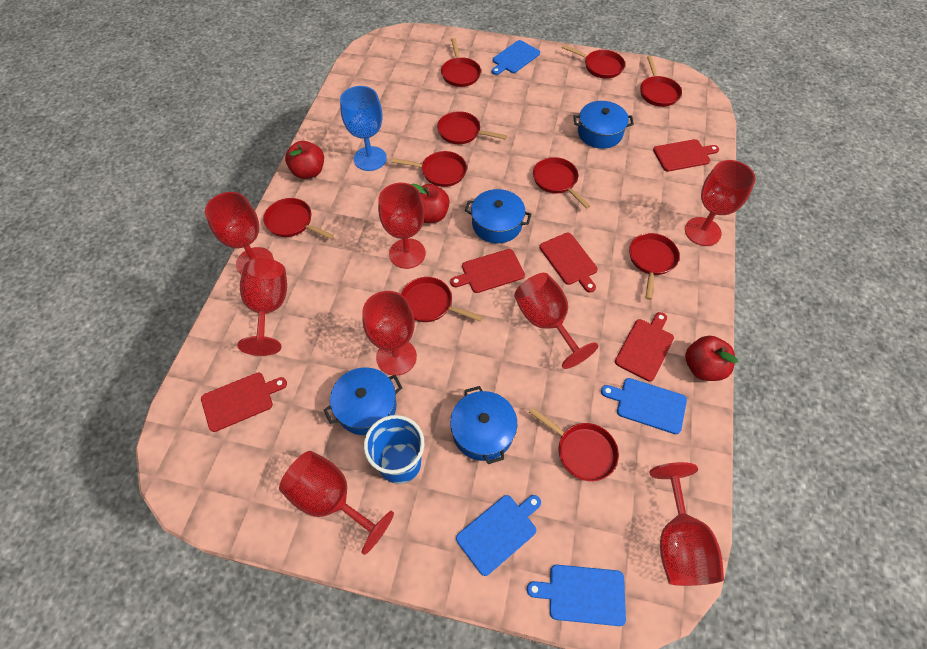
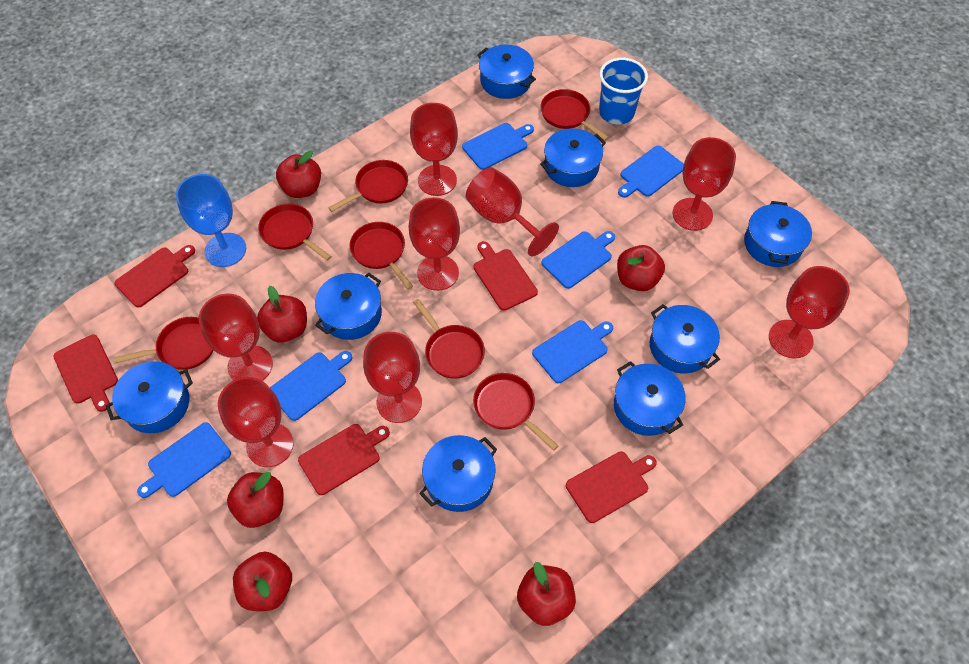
blue cutting board: 4 -> 6
blue pot: 4 -> 8
red apple: 3 -> 6
red pan: 10 -> 7

